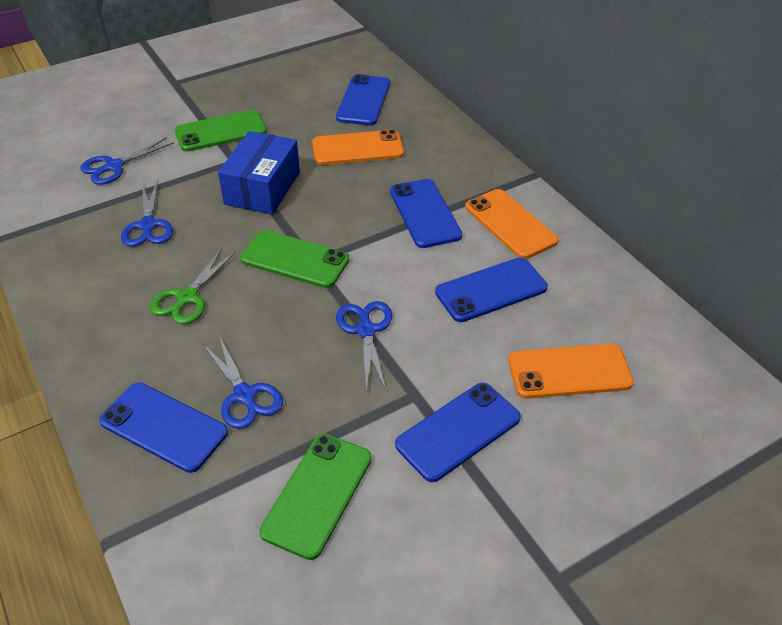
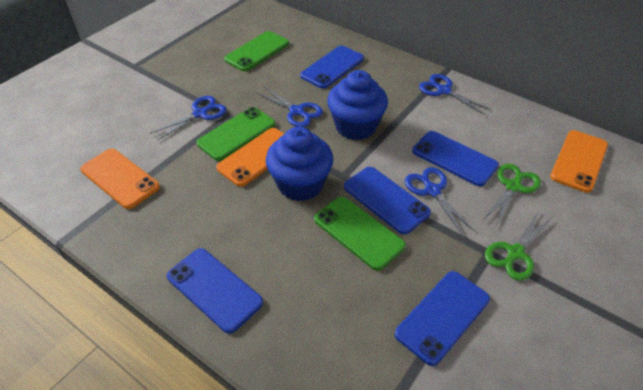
blue box: 1 -> 0
blue cupcake: 0 -> 2
green scissors: 1 -> 2

